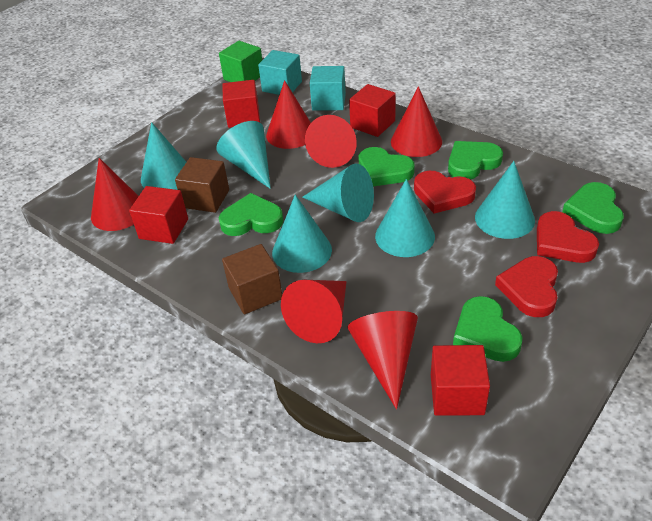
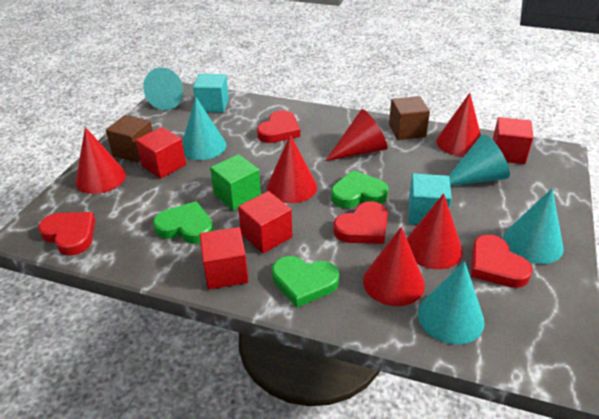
green heart: 5 -> 3
red heart: 3 -> 4
turquoise cone: 6 -> 5

